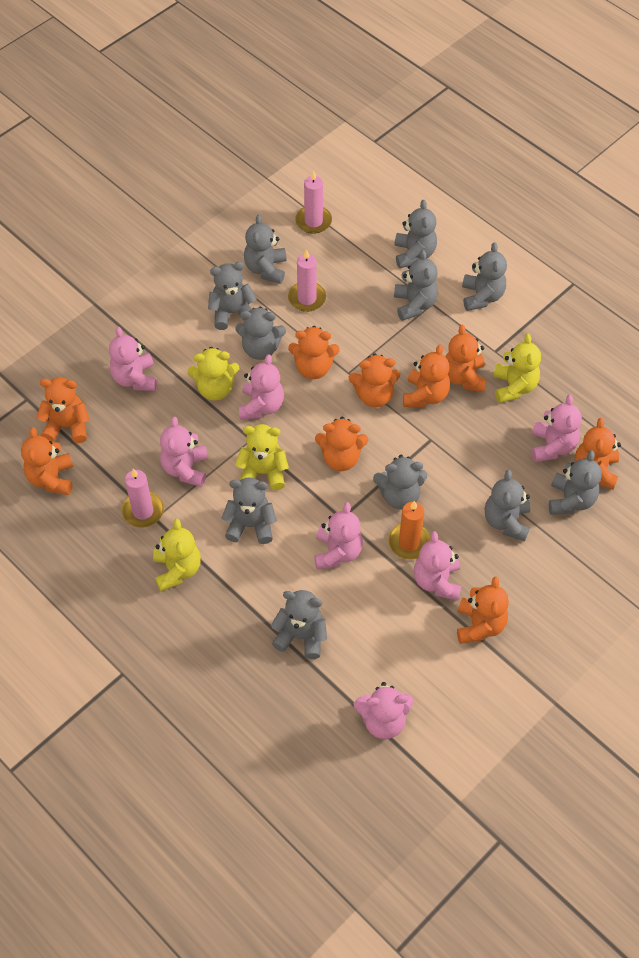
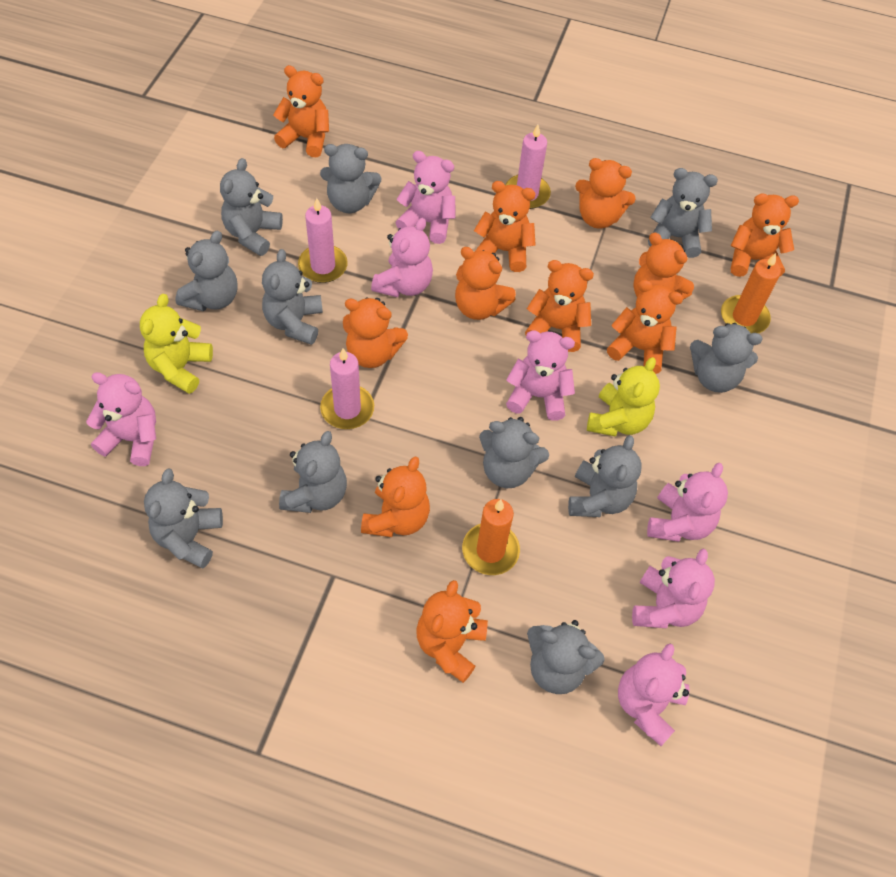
orange candle: 1 -> 2
orange teddy bear: 9 -> 11
yellow teddy bear: 4 -> 2

